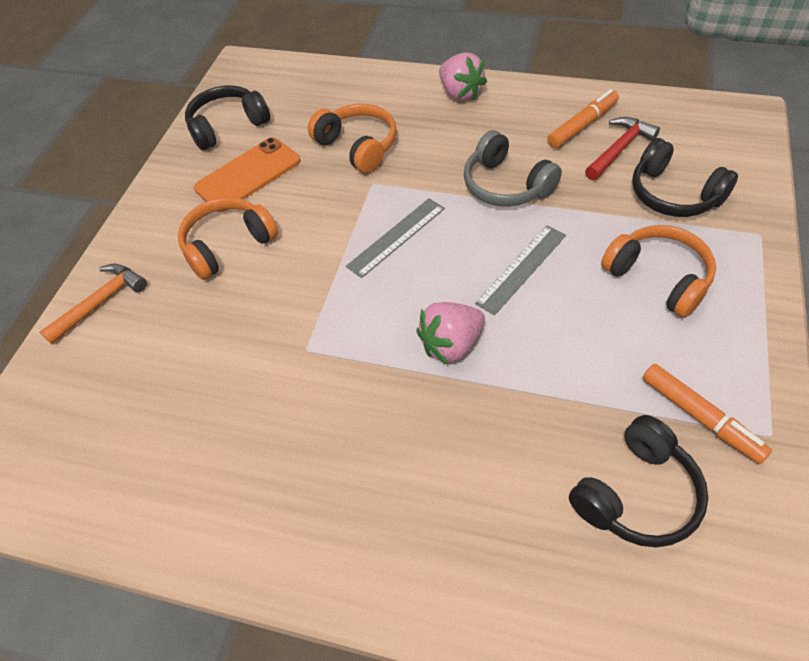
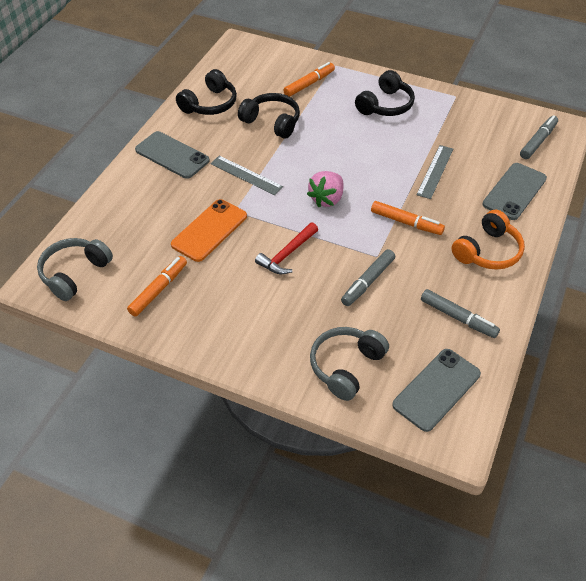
grey headphones: 1 -> 2
grey marker: 0 -> 3
grey phone: 0 -> 3
orange hammer: 1 -> 0
orange headphones: 3 -> 1
orange marker: 2 -> 3
pink strawberry: 2 -> 1

